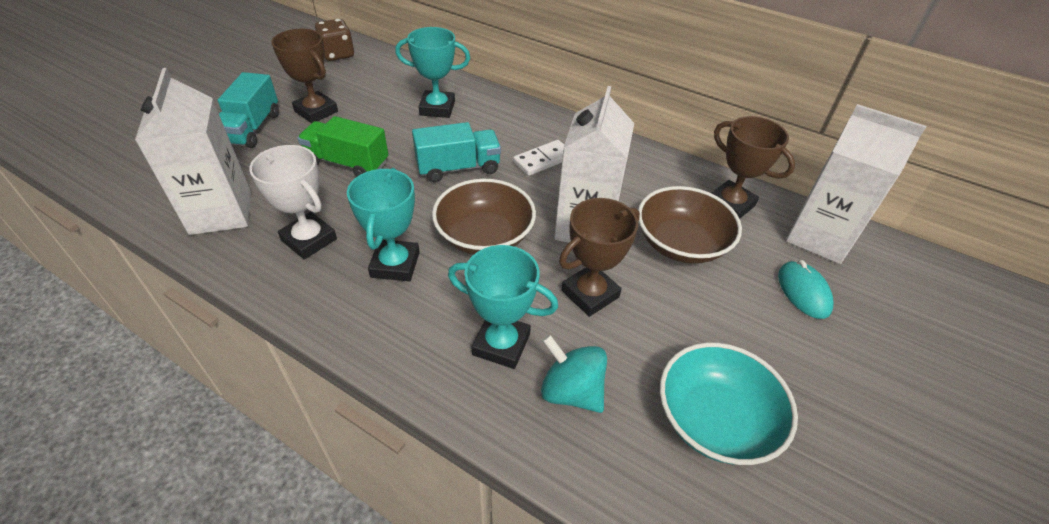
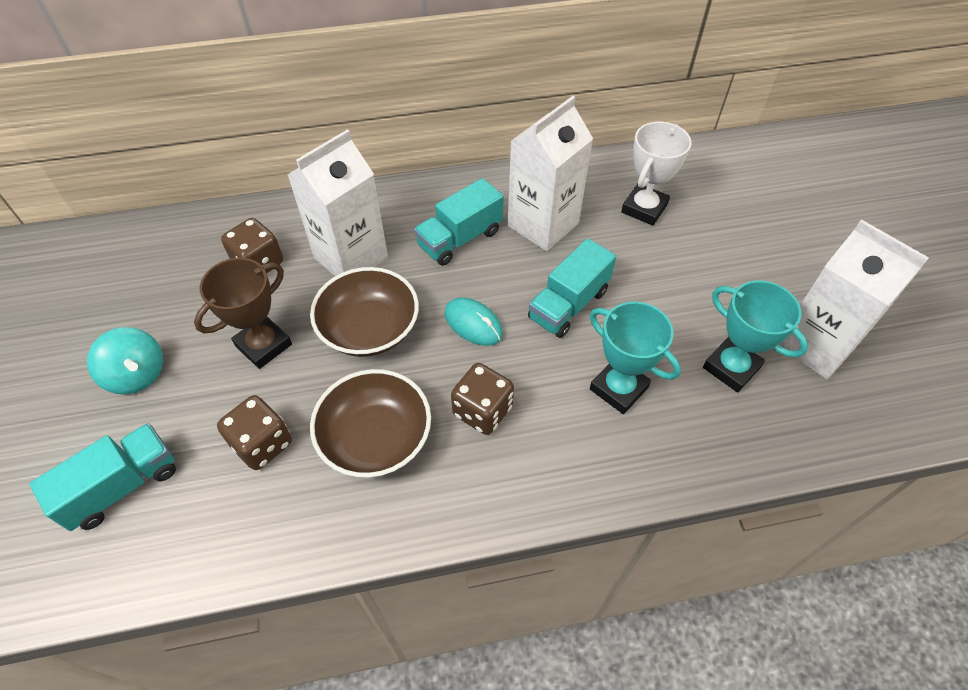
brown dice: 1 -> 3
brown trophy: 3 -> 1
green truck: 1 -> 0
turquoise bowl: 1 -> 0
turquoise trophy: 3 -> 2
turquoise truck: 2 -> 3
white domino: 1 -> 0

